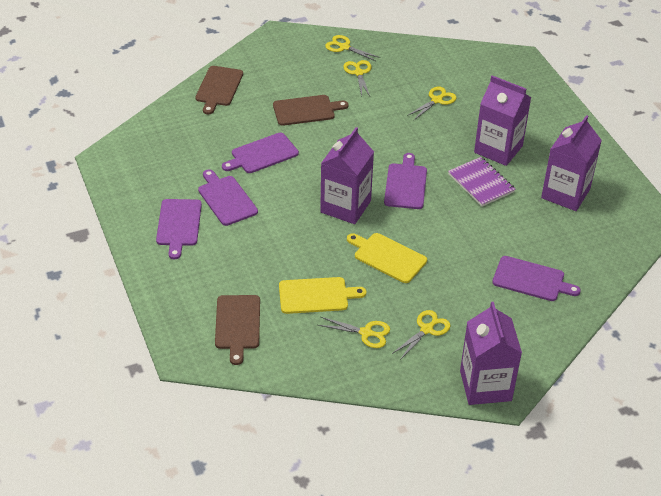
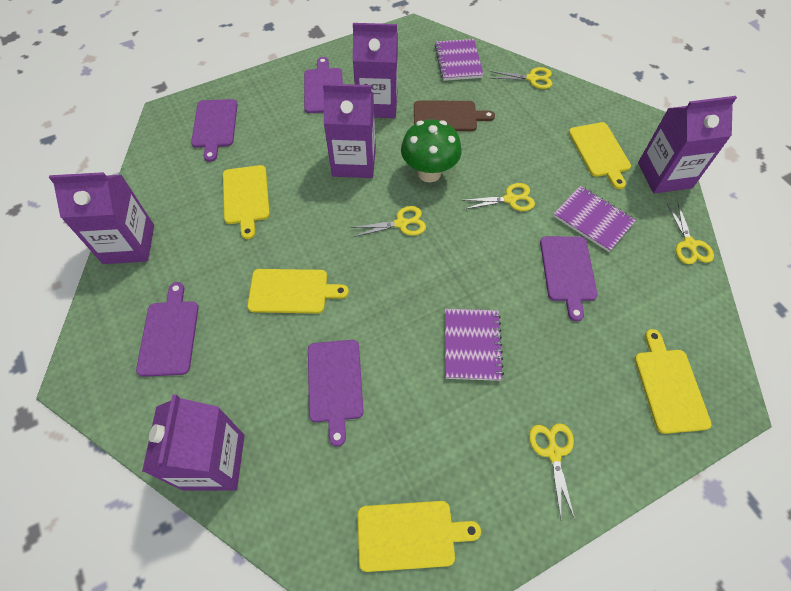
brown cutting board: 3 -> 1
green mushroom: 0 -> 1
purple carton: 4 -> 5
purple notebook: 1 -> 3
yellow cutting board: 2 -> 5

